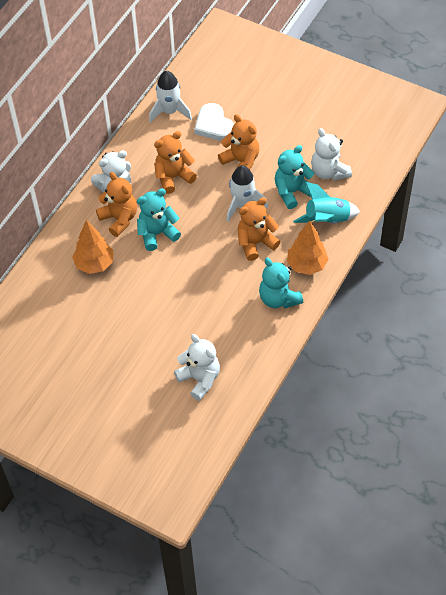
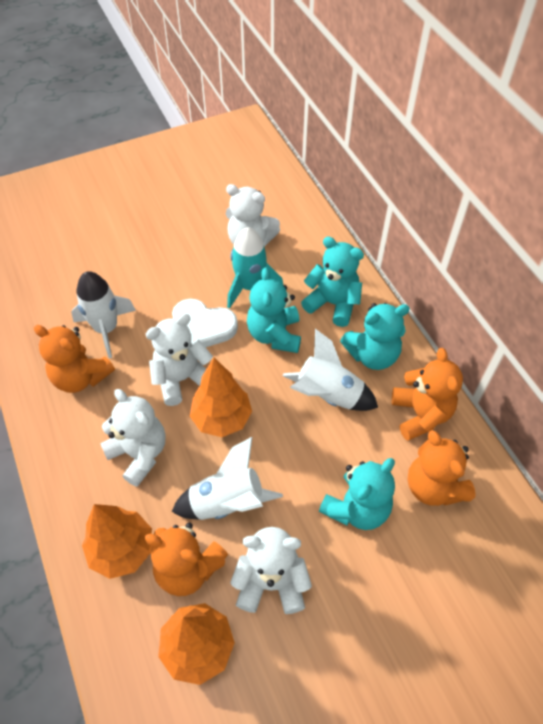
orange tree: 2 -> 3
turquoise teddy bear: 3 -> 4
white rocket: 2 -> 3
white teddy bear: 3 -> 4

